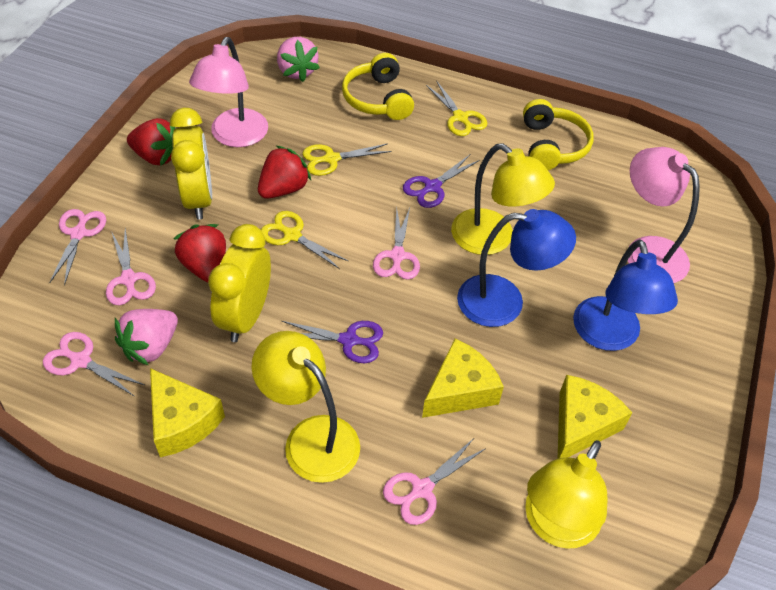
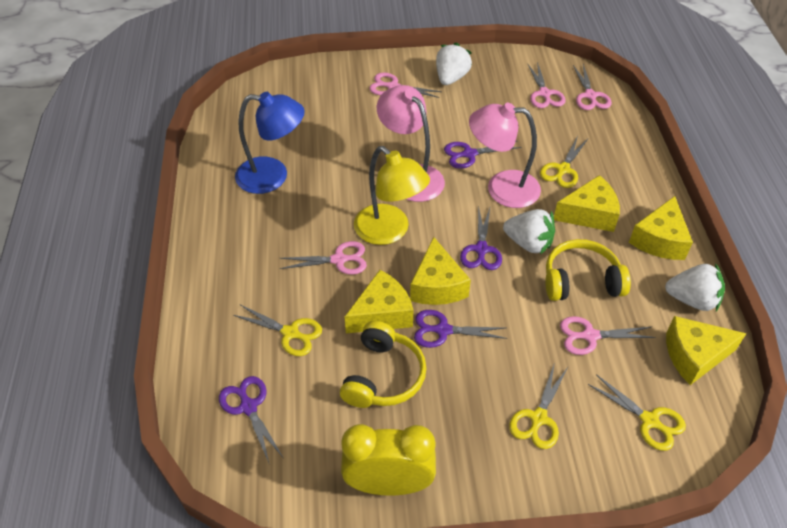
blue lamp: 2 -> 1
pink strawberry: 2 -> 0
purple scissors: 2 -> 4
red strawberry: 3 -> 0
white strawberry: 0 -> 3
yellow cheese: 3 -> 5
yellow clock: 2 -> 1
yellow lamp: 3 -> 1
yellow scissors: 3 -> 4

